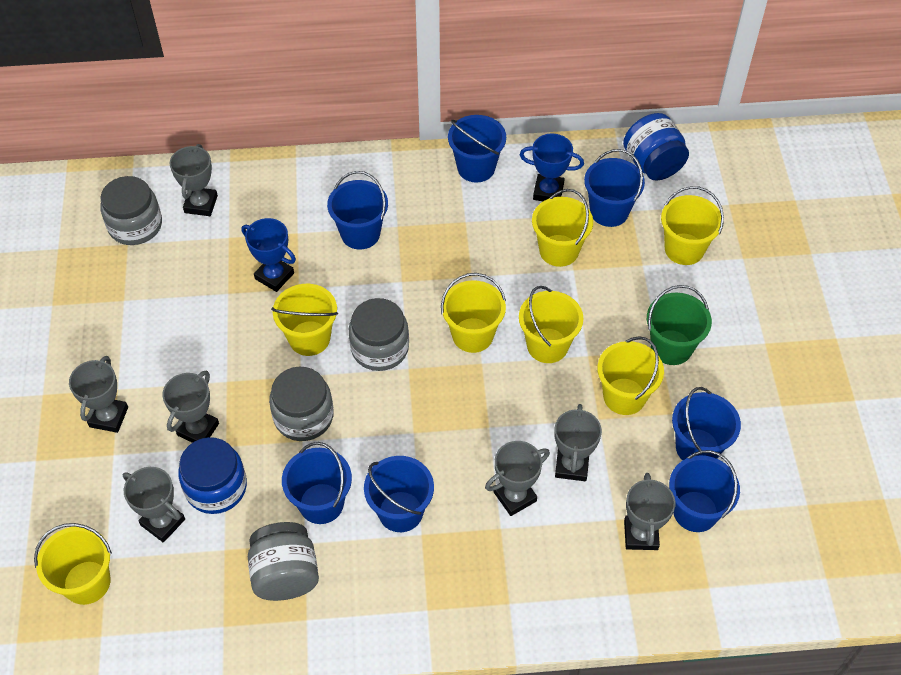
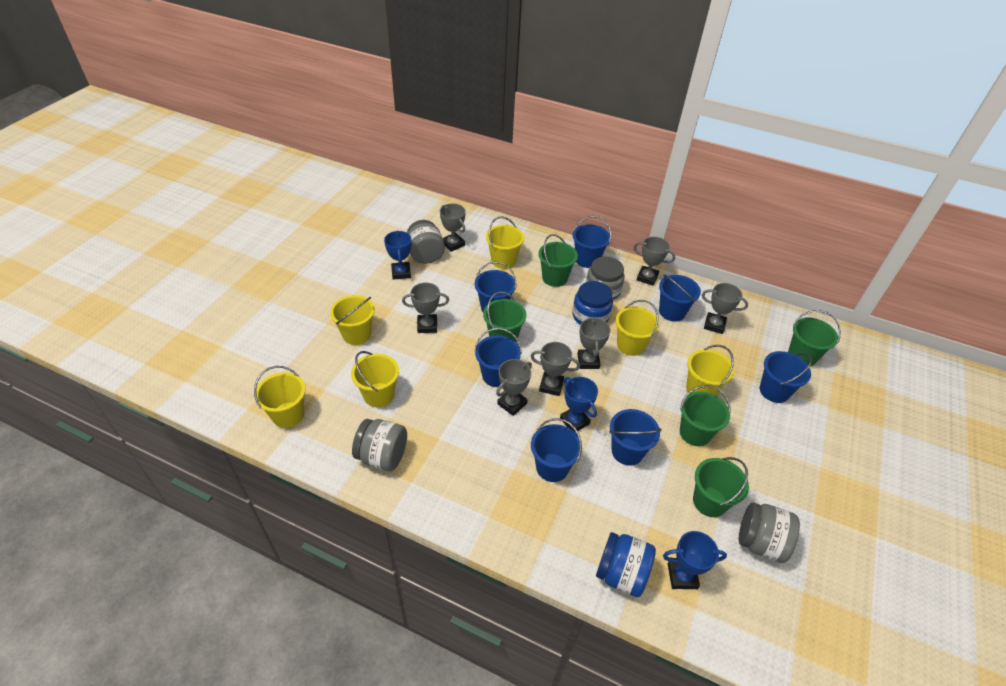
blue trophy: 2 -> 3
green bucket: 1 -> 5
yellow bucket: 7 -> 6

